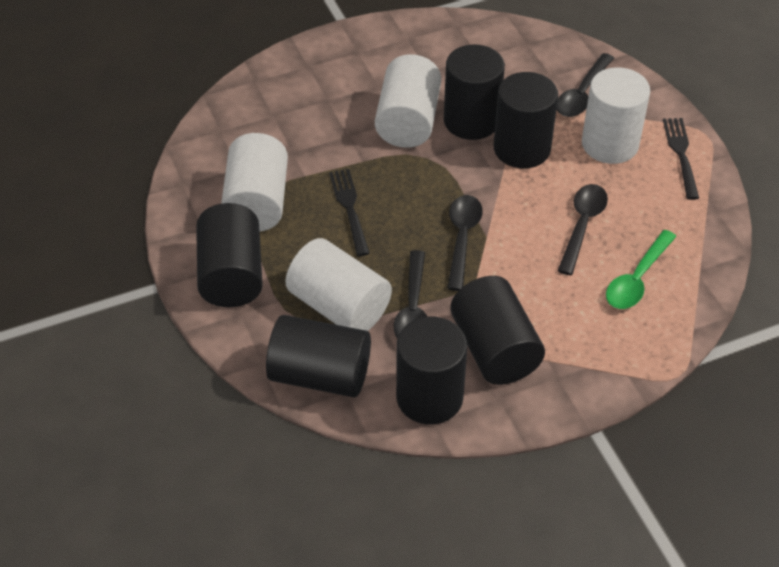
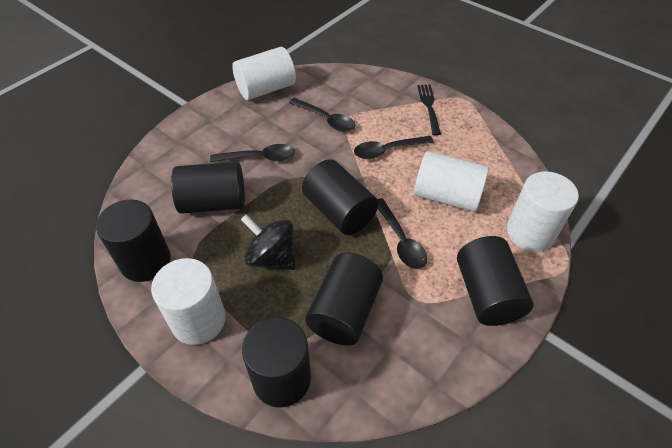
black fork: 2 -> 1
black spinning top: 0 -> 1
green spoon: 1 -> 0

